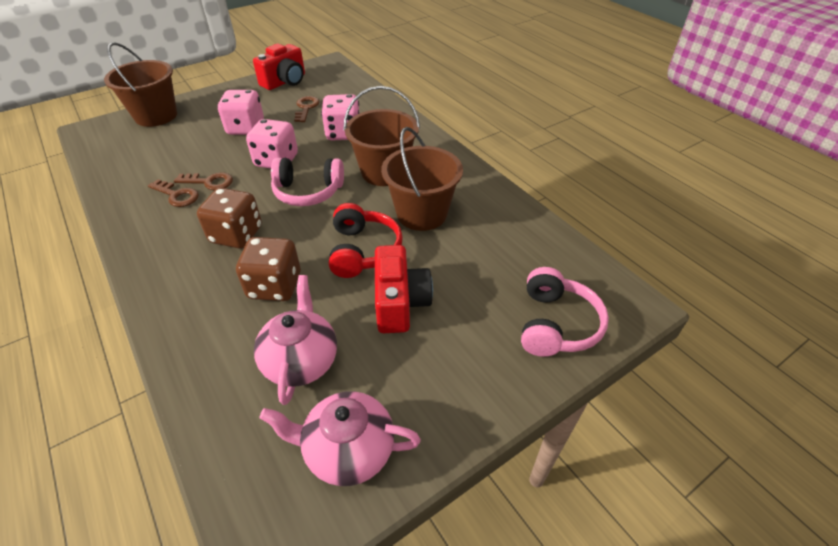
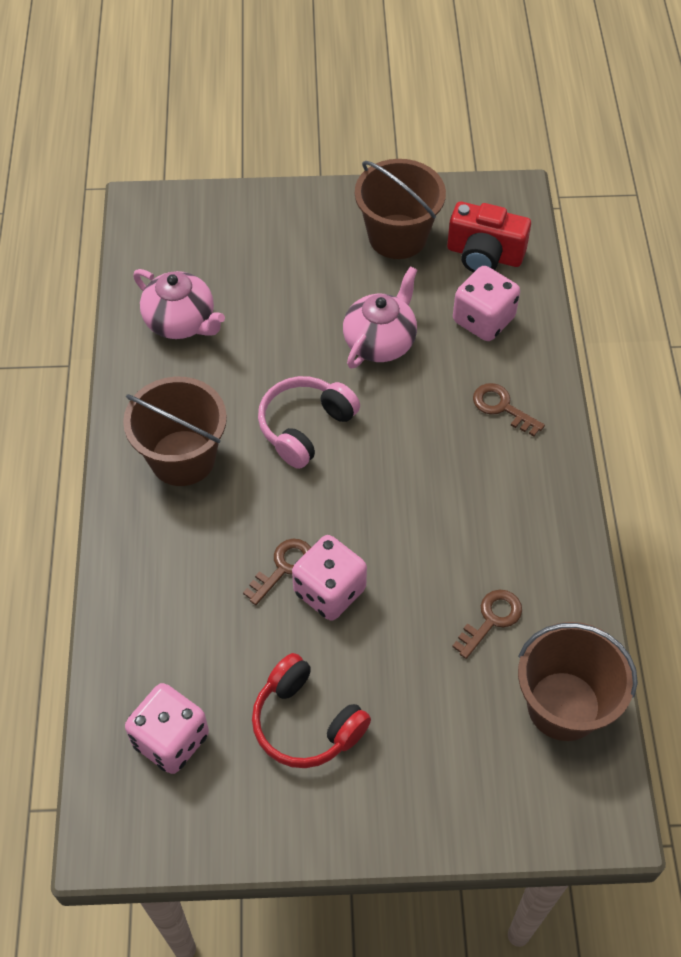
brown dice: 2 -> 0
pink headphones: 2 -> 1
red camera: 2 -> 1

